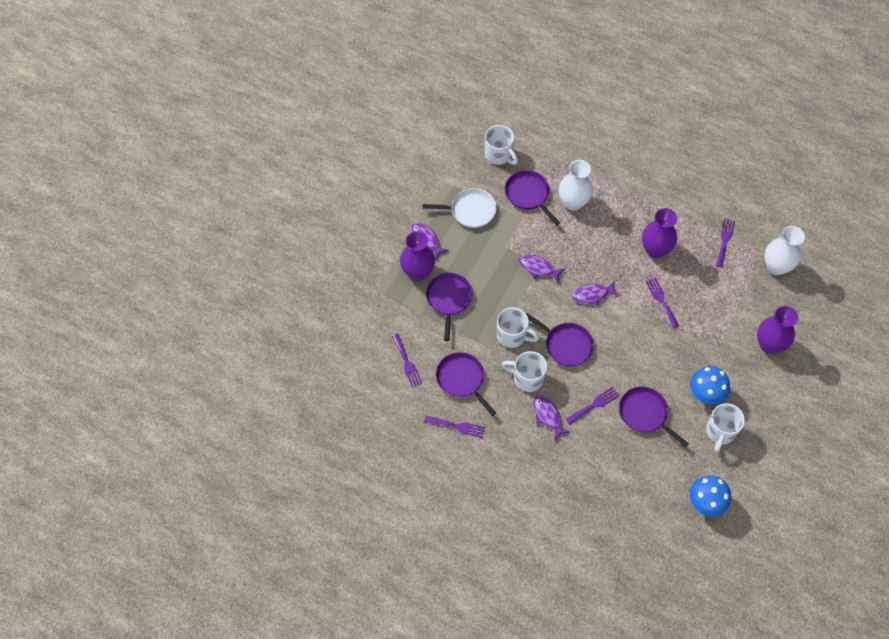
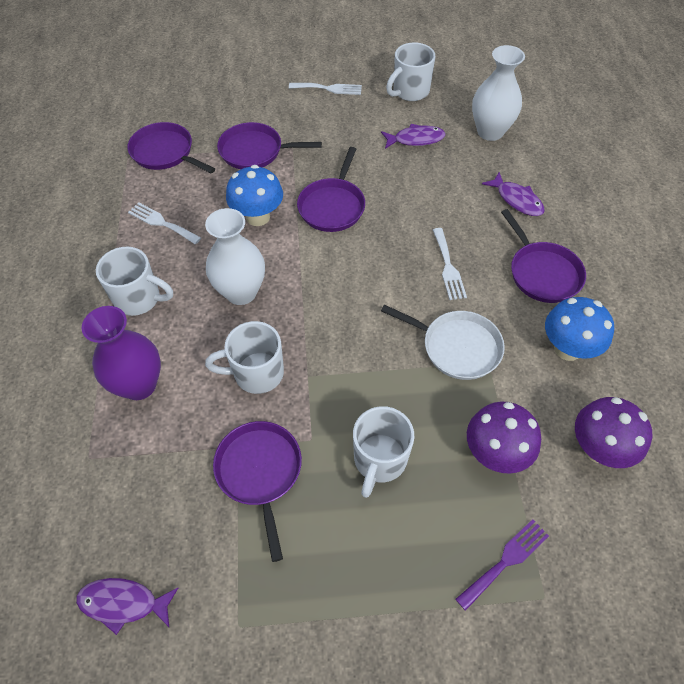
purple fish: 4 -> 3
purple fork: 5 -> 1
purple mushroom: 0 -> 2
purple vase: 3 -> 1
white fork: 0 -> 3

